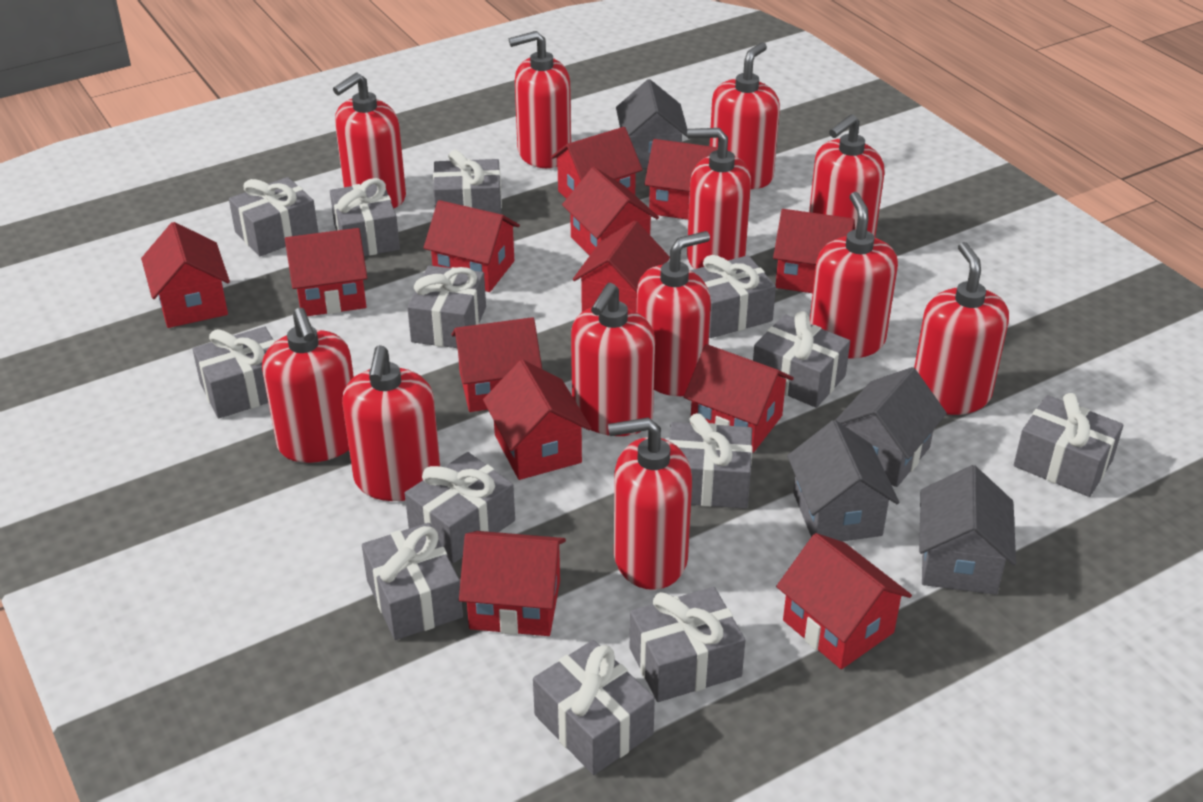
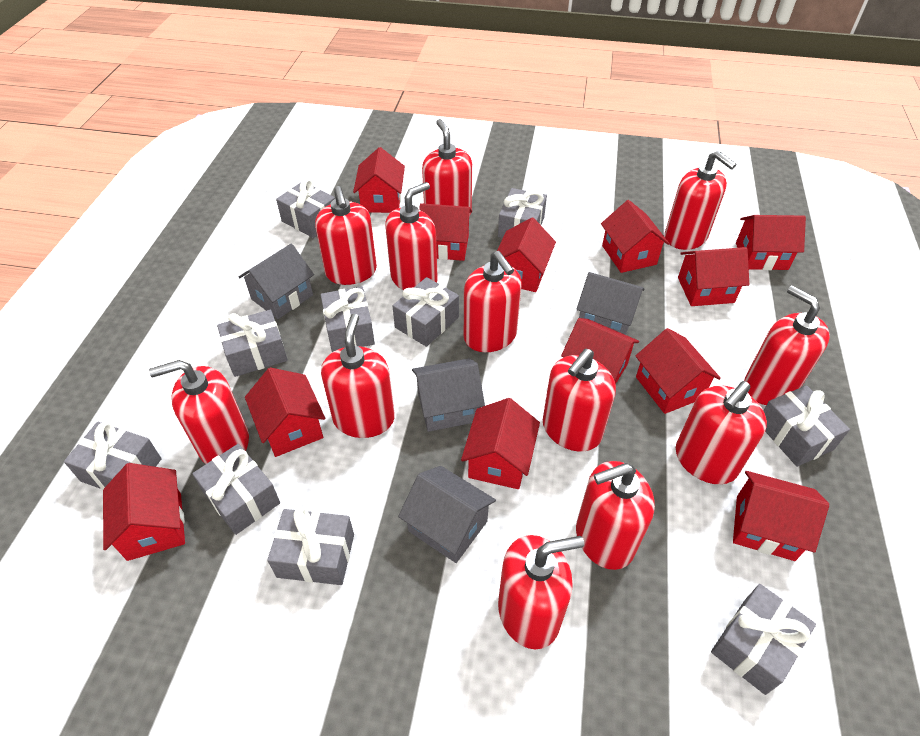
grey gift: 13 -> 10
red house: 13 -> 12

